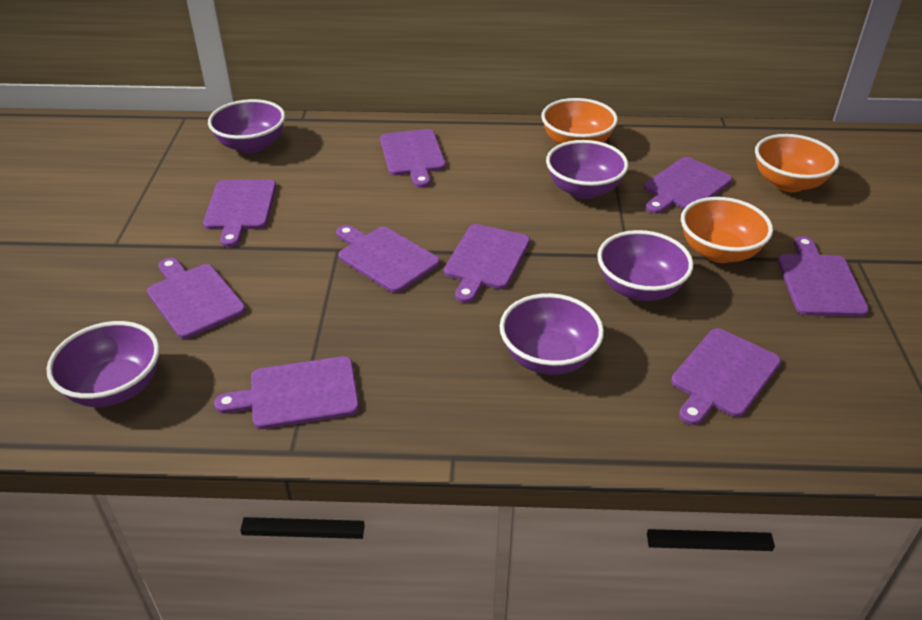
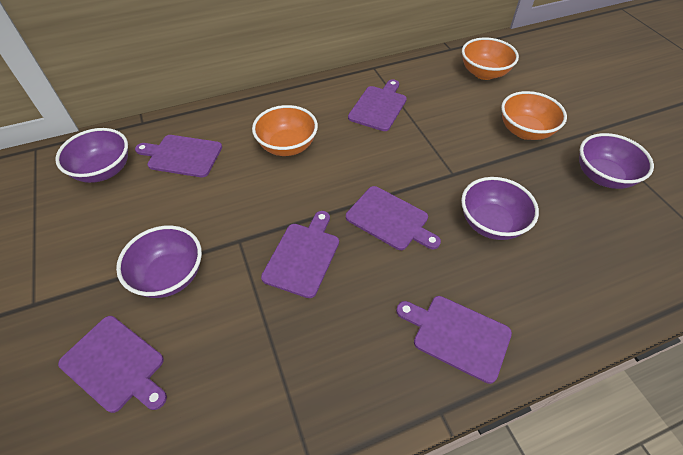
purple bowl: 5 -> 4
purple cutting board: 9 -> 6

